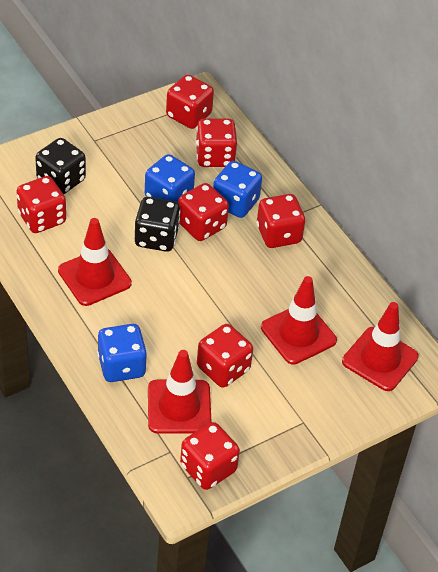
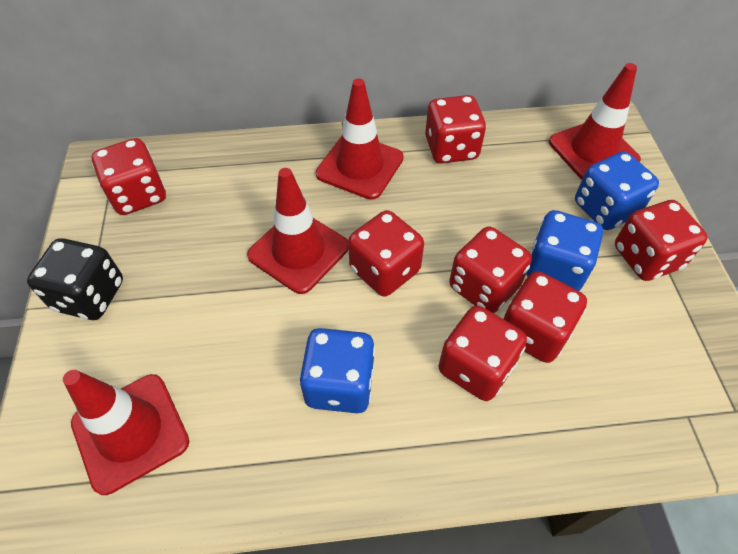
black dice: 2 -> 1

